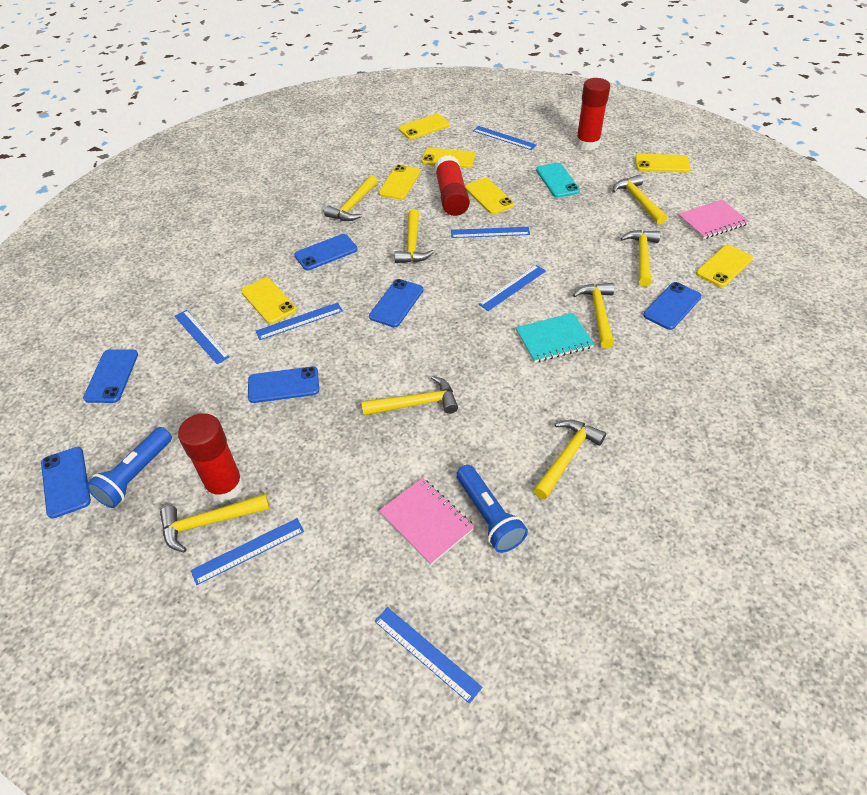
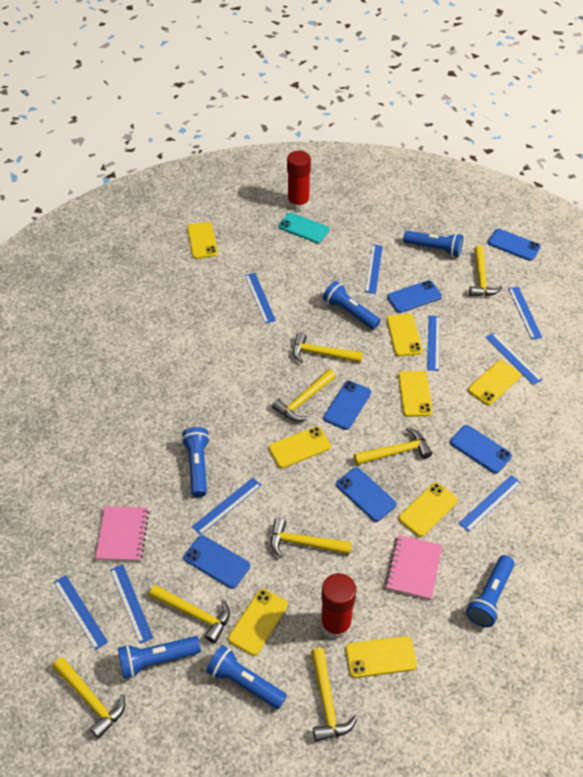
blue flashlight: 2 -> 6
blue ruler: 7 -> 9
red glue stick: 3 -> 2
turquoise notebook: 1 -> 0
yellow phone: 7 -> 8

